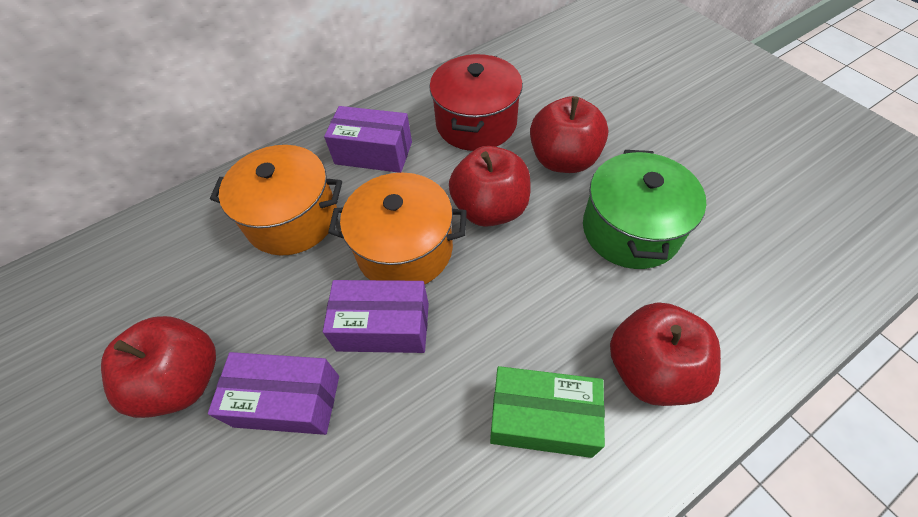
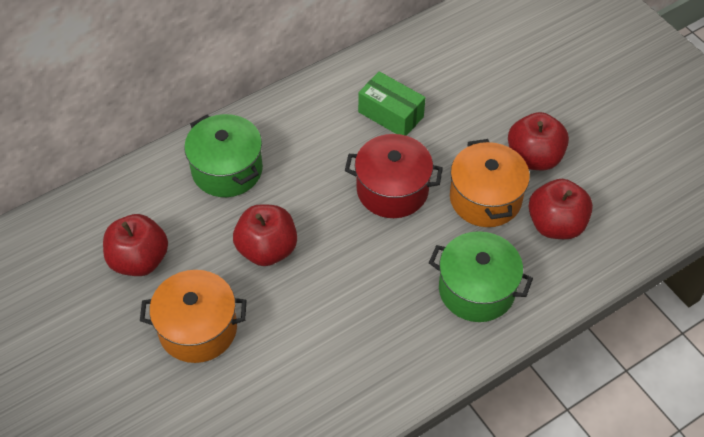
green pot: 1 -> 2
purple box: 3 -> 0

